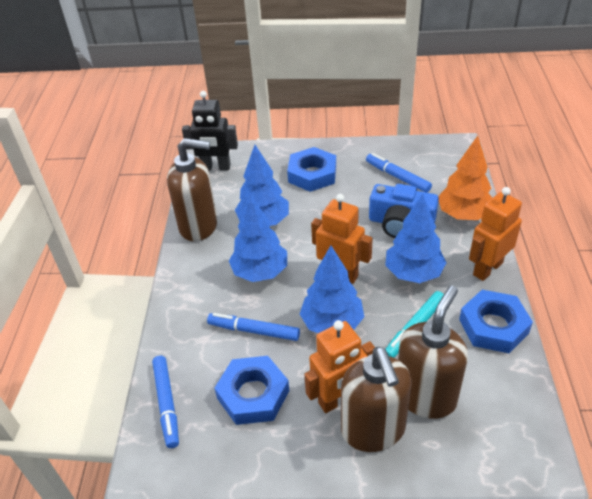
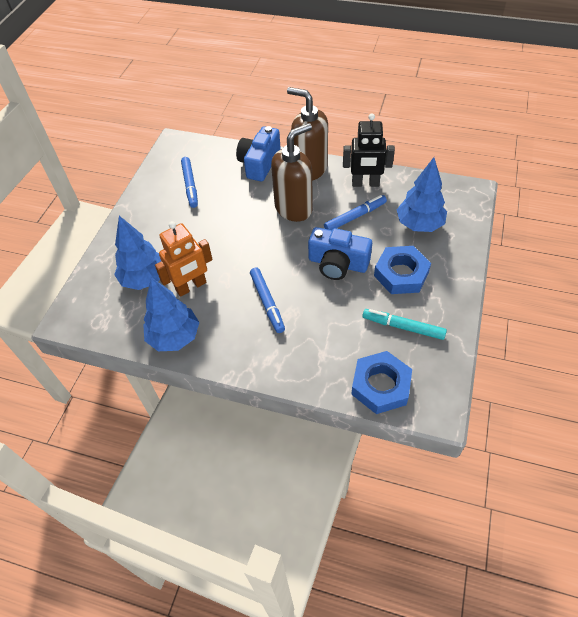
blue camera: 1 -> 2
blue nut: 3 -> 2
blue tree: 4 -> 3
brown soap dispenser: 3 -> 2
orange robot: 3 -> 1
orange tree: 1 -> 0

